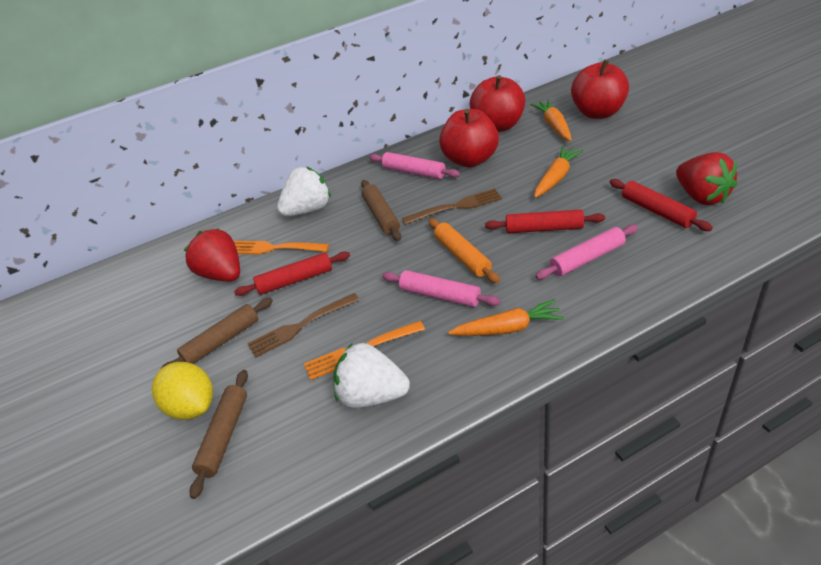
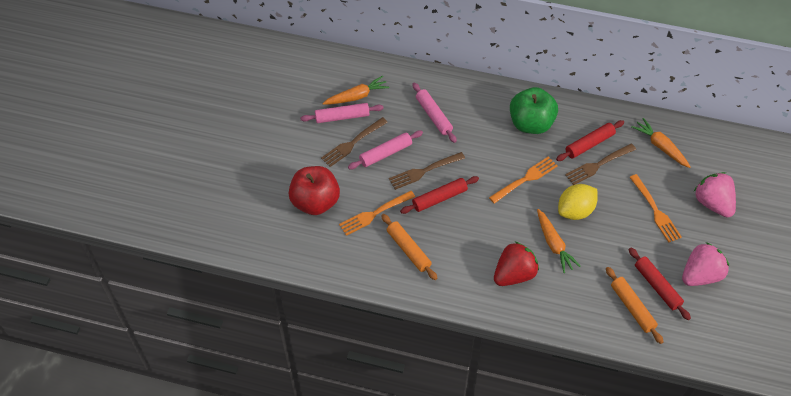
brown fork: 2 -> 3
brown rolling pin: 3 -> 0
green apple: 0 -> 1
orange fork: 2 -> 3
orange rolling pin: 1 -> 2
pink strawberry: 0 -> 2
red apple: 3 -> 1
red strawberry: 2 -> 1
white strawberry: 2 -> 0

